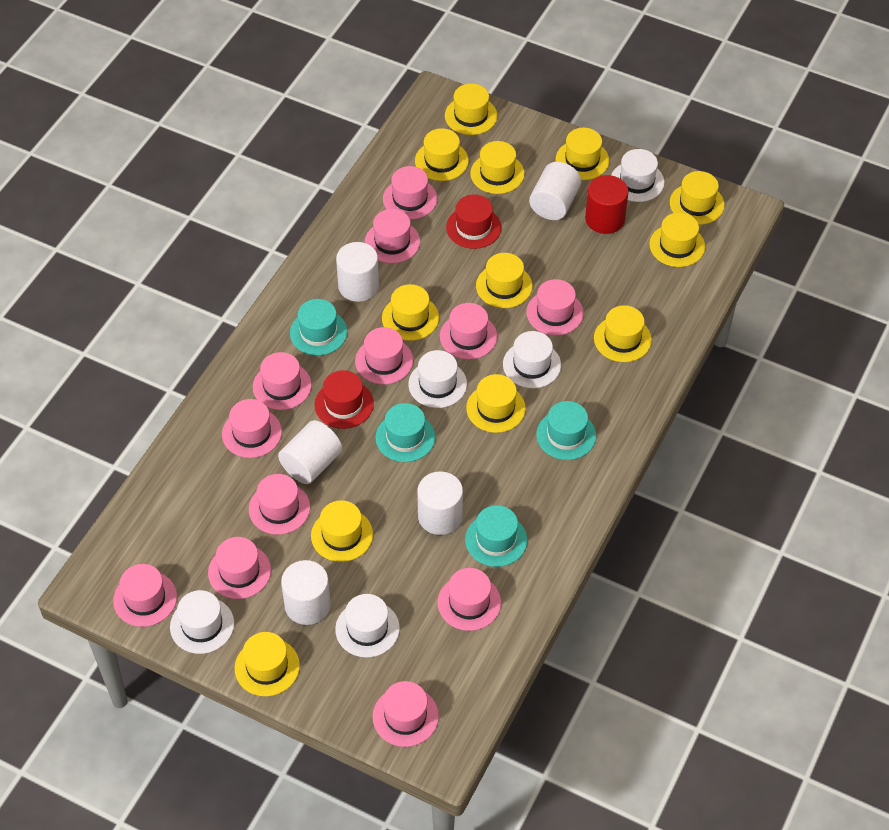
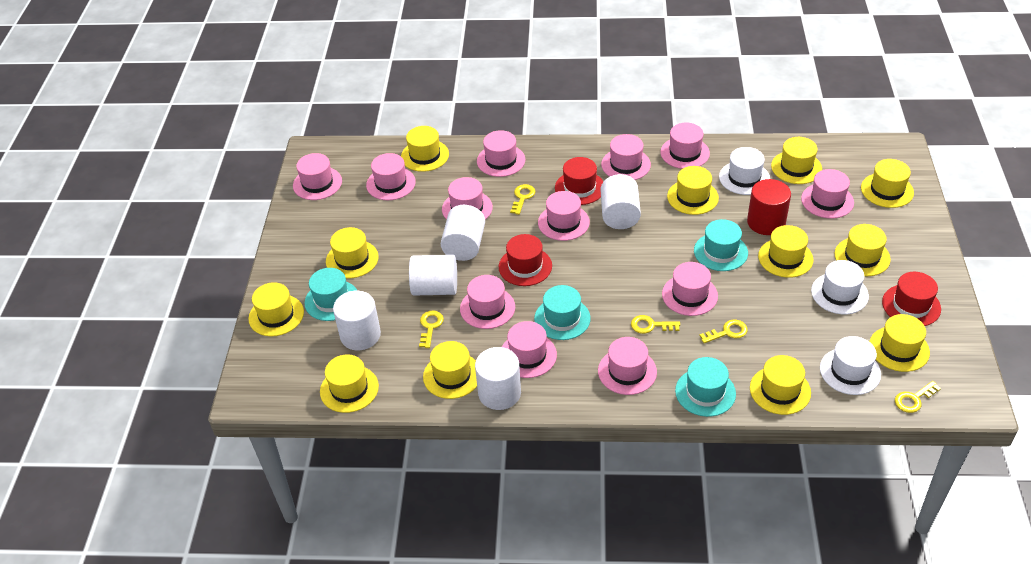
red hat: 2 -> 3
white hat: 5 -> 3
yellow key: 0 -> 5

